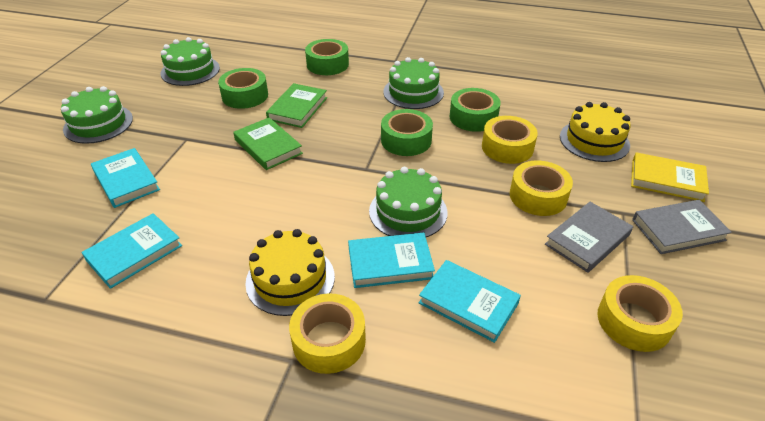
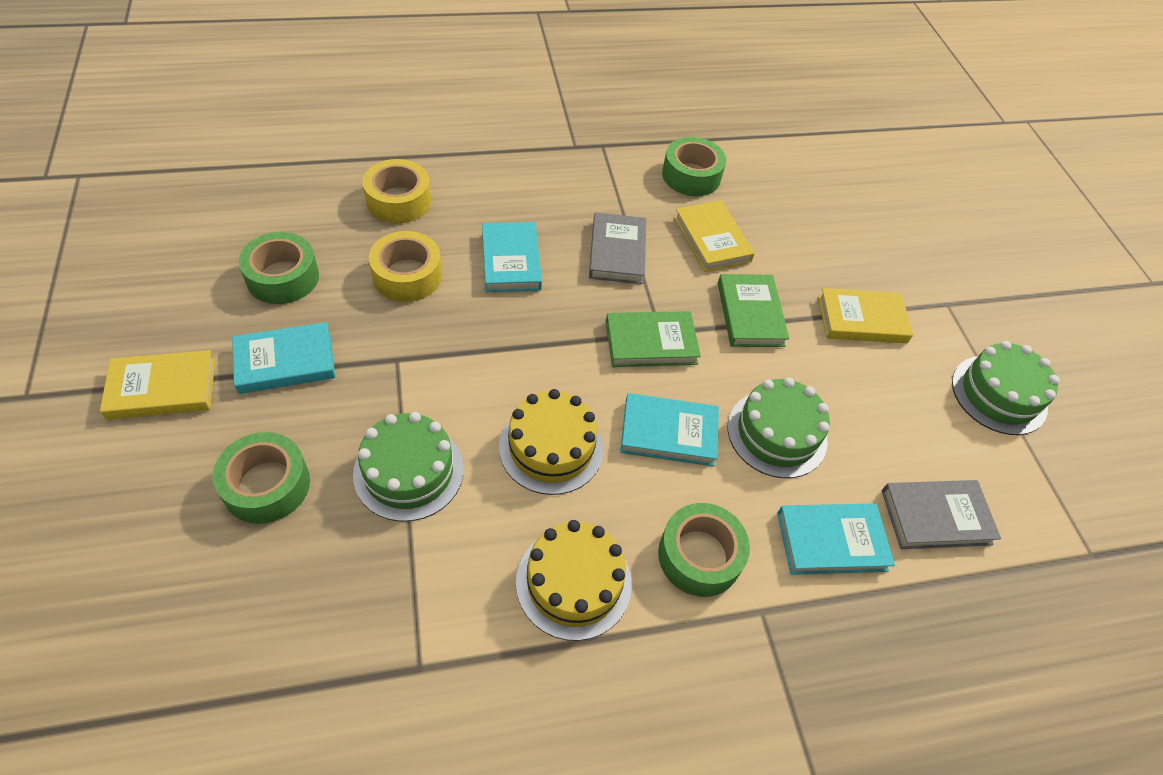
green cake: 4 -> 3
yellow book: 1 -> 3
yellow tape: 4 -> 2

